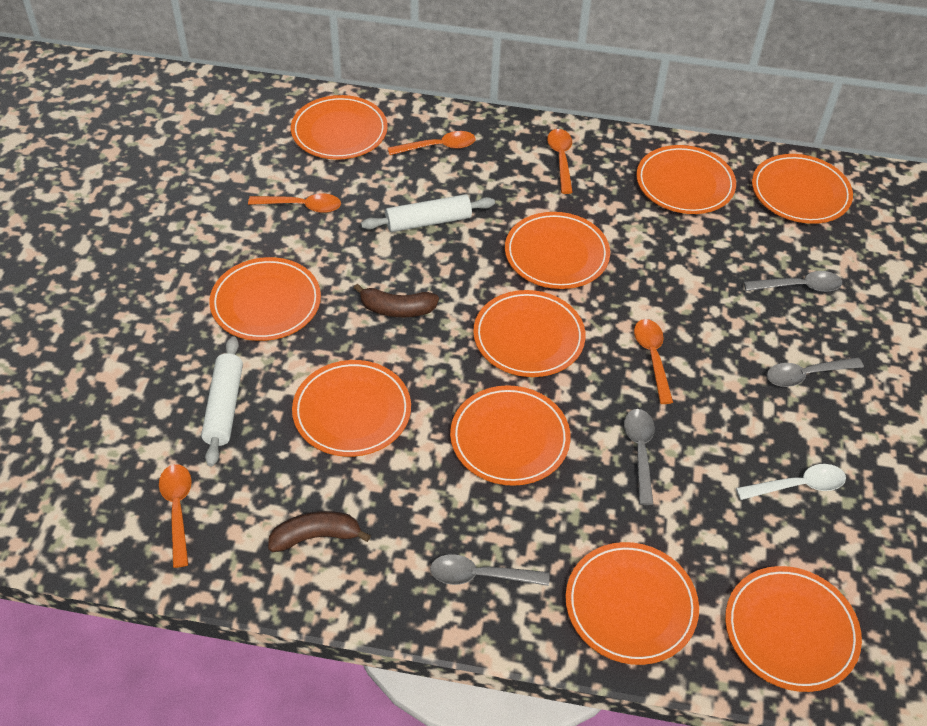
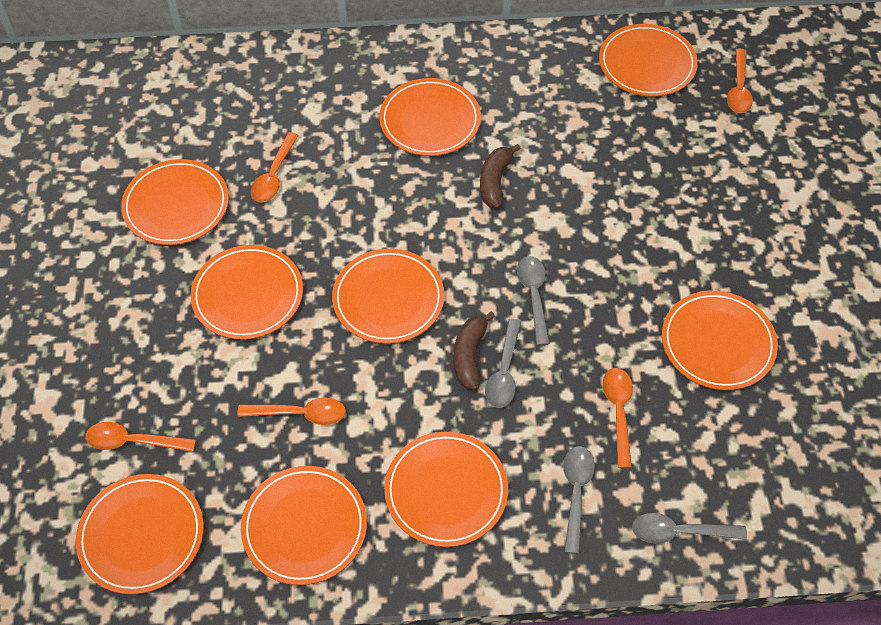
orange plate: 10 -> 9
white rolling pin: 2 -> 0
white spoon: 1 -> 0

